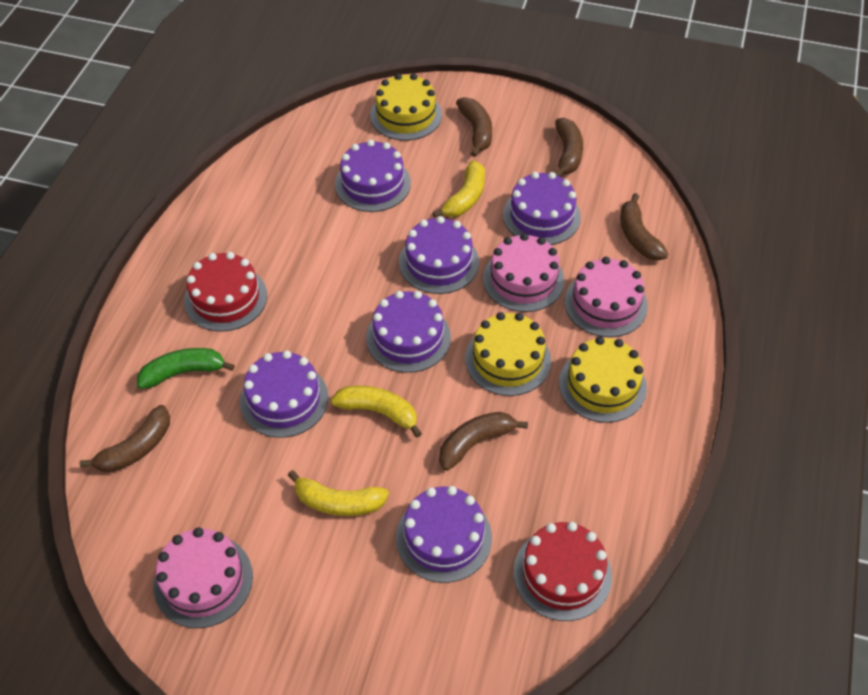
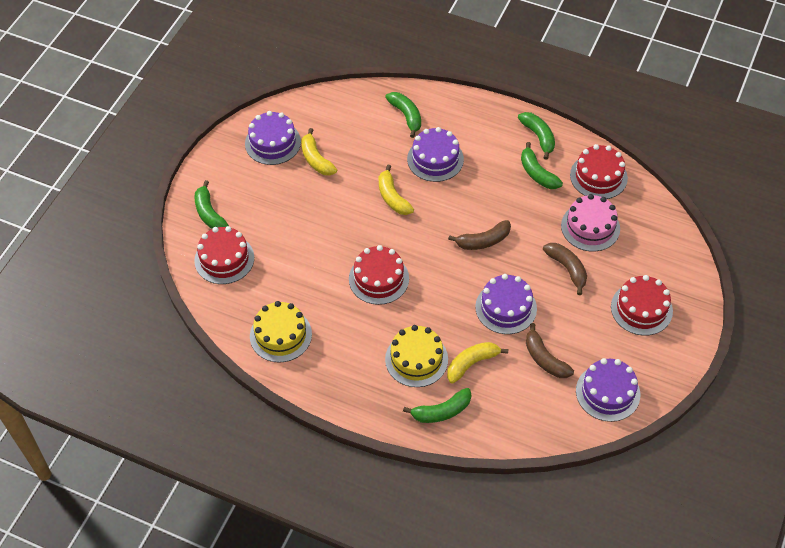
brown banana: 5 -> 3
green banana: 1 -> 5
pink cake: 3 -> 1
purple cake: 6 -> 4
red cake: 2 -> 4
yellow cake: 3 -> 2

